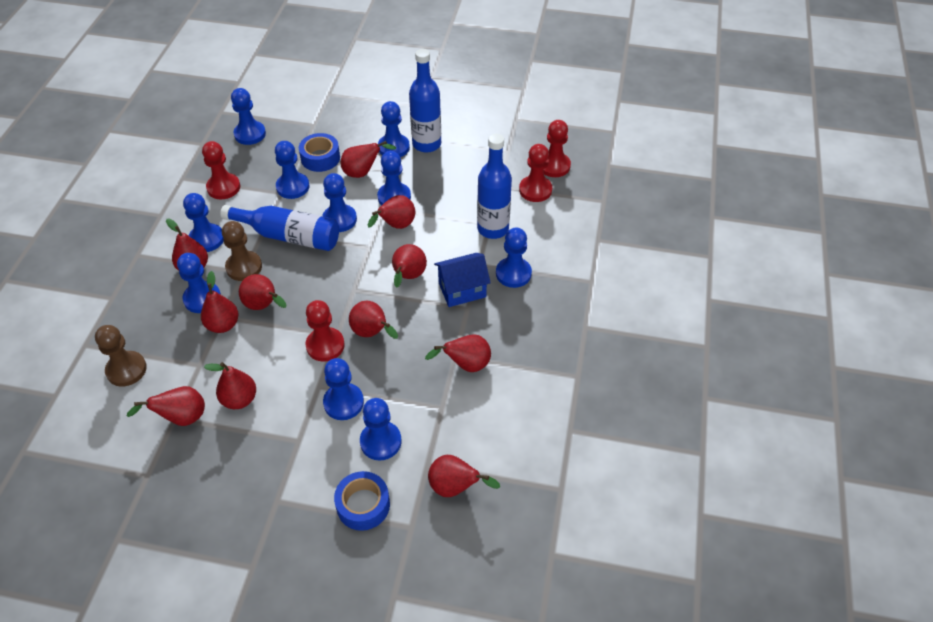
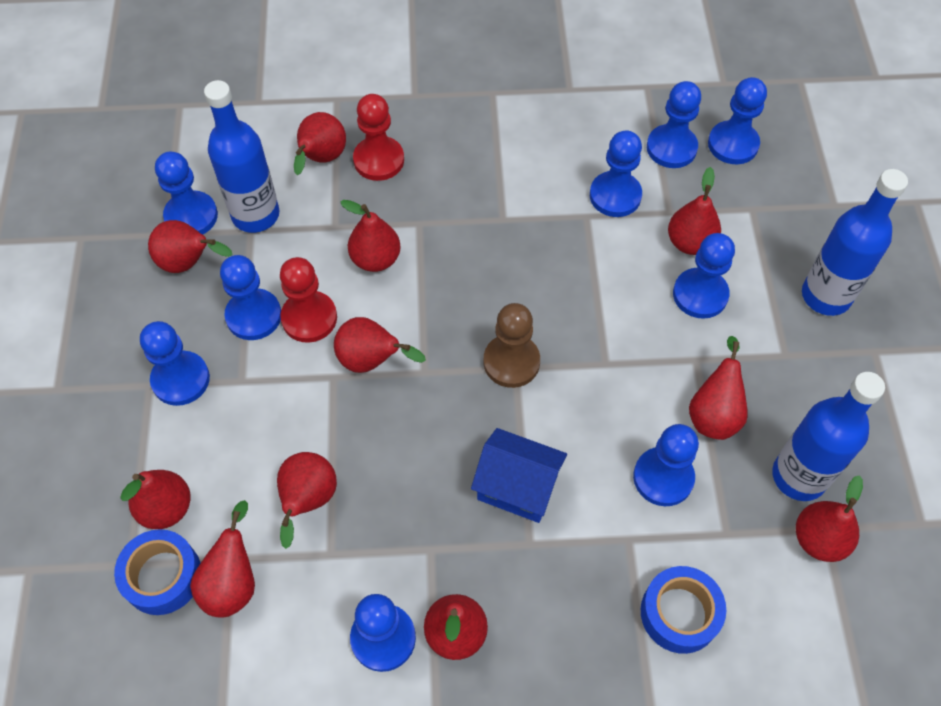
blue pawn: 10 -> 9
brown pawn: 2 -> 1
red pawn: 4 -> 2

